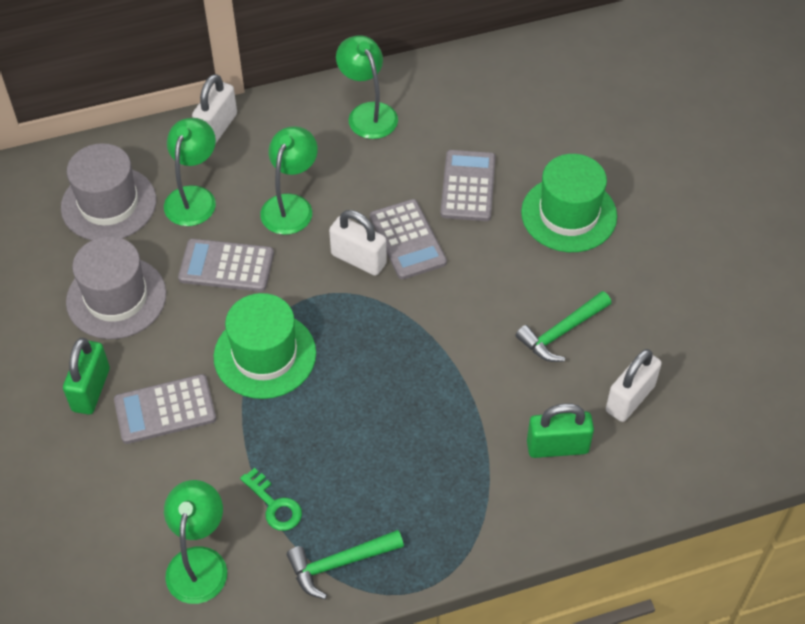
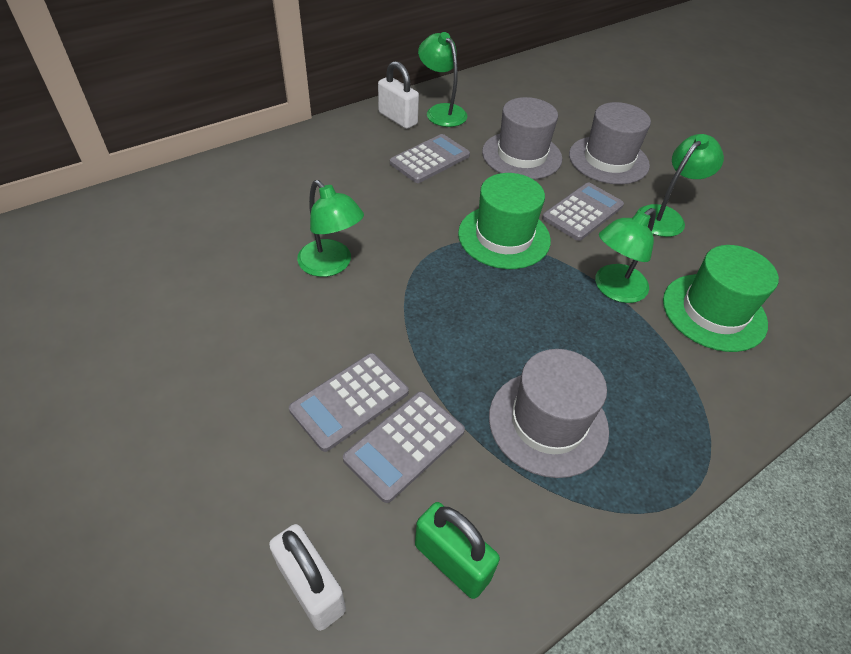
green hammer: 2 -> 0
green key: 1 -> 0
green padlock: 2 -> 1
grey hat: 2 -> 3
white padlock: 3 -> 2

